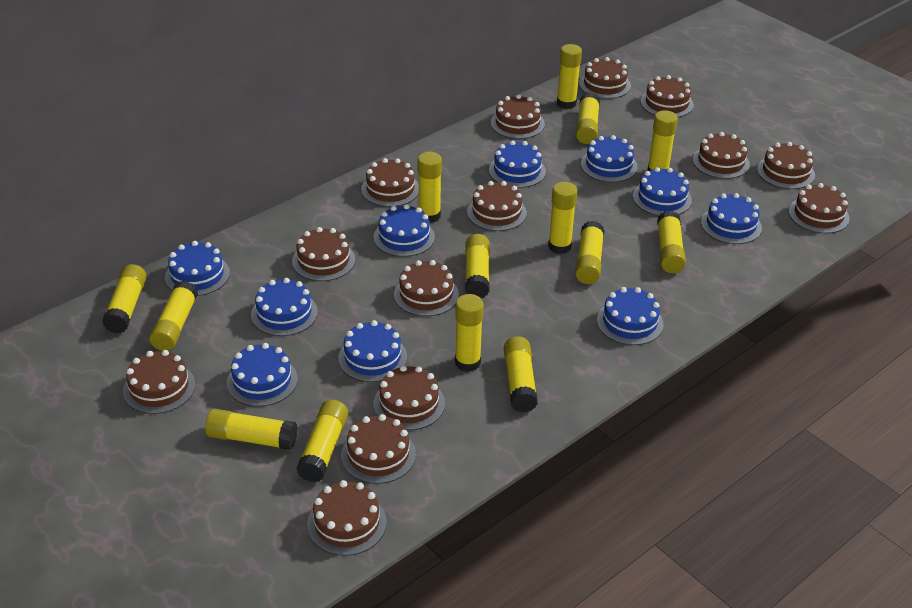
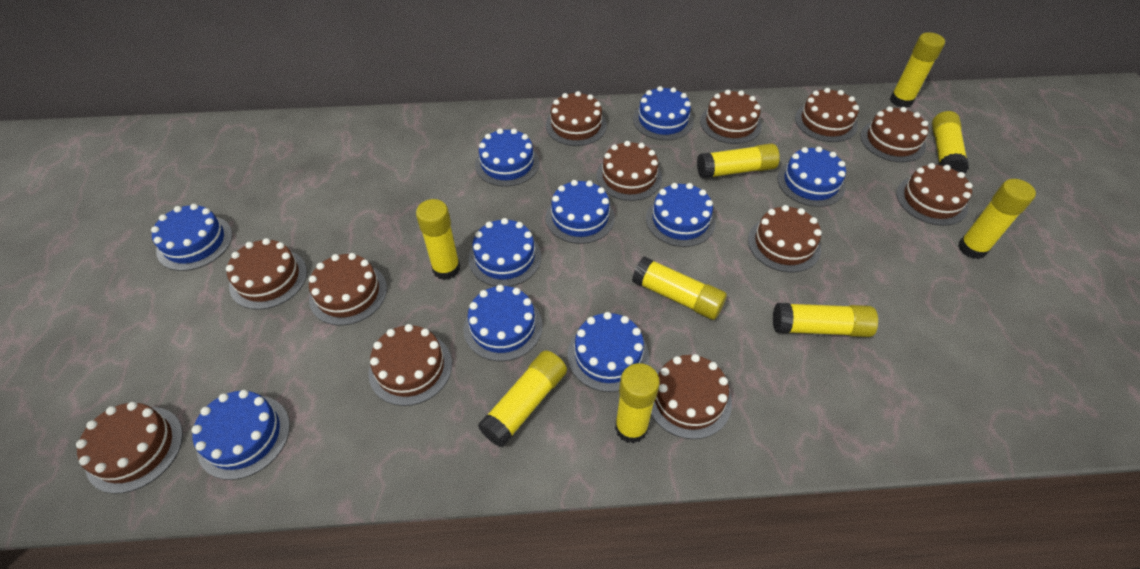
brown cake: 14 -> 12
yellow glue stick: 14 -> 9

